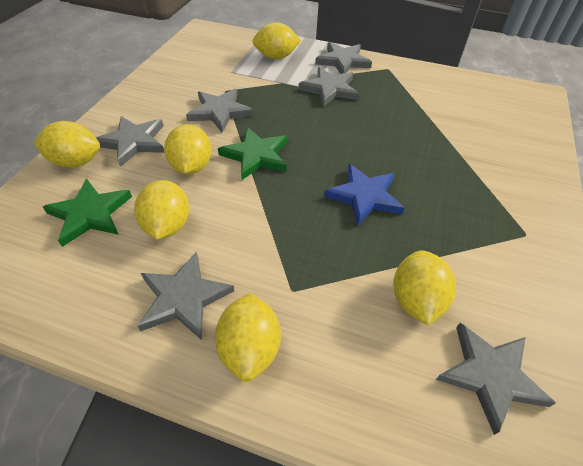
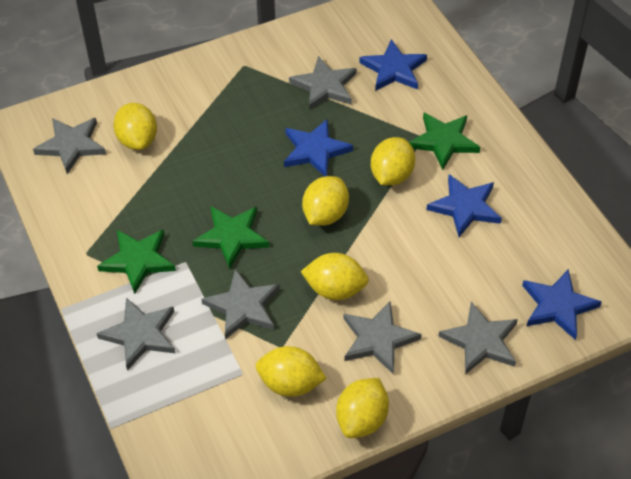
blue star: 1 -> 4
green star: 2 -> 3

